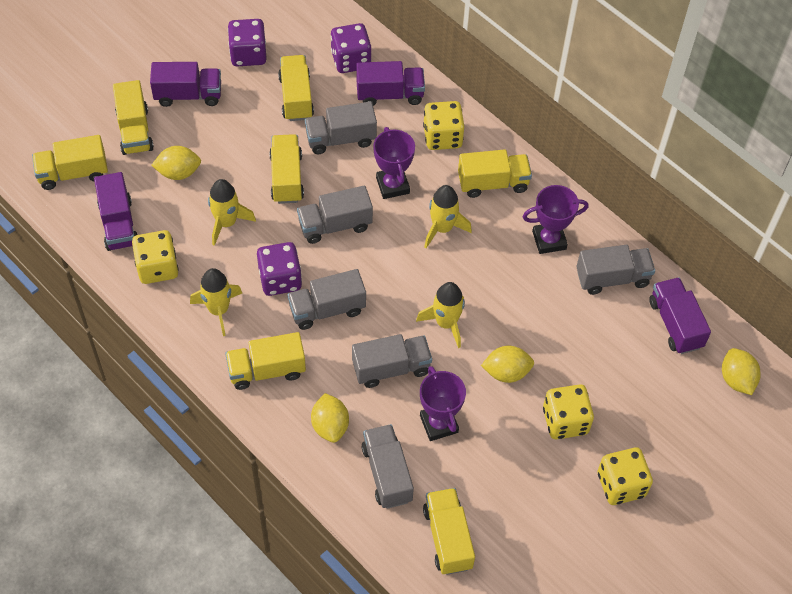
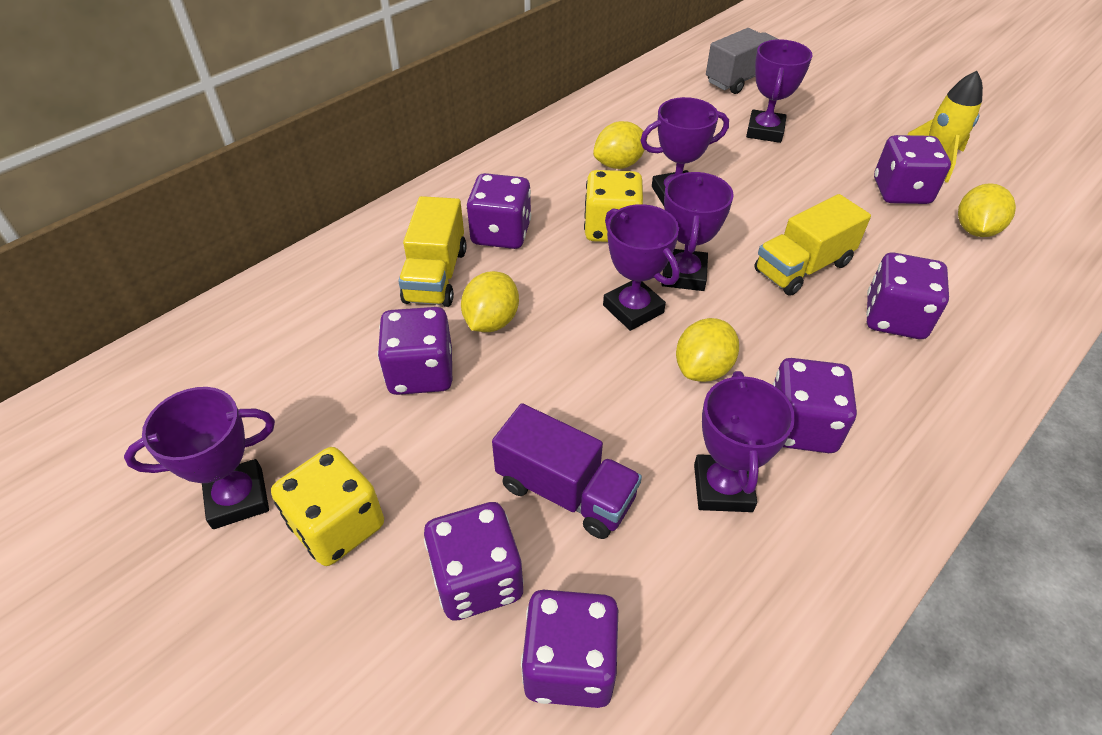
grey truck: 6 -> 1
purple dice: 3 -> 7
purple trophy: 3 -> 6
purple truck: 4 -> 1
yellow dice: 4 -> 2
yellow rocket: 4 -> 1
yellow truck: 7 -> 2

